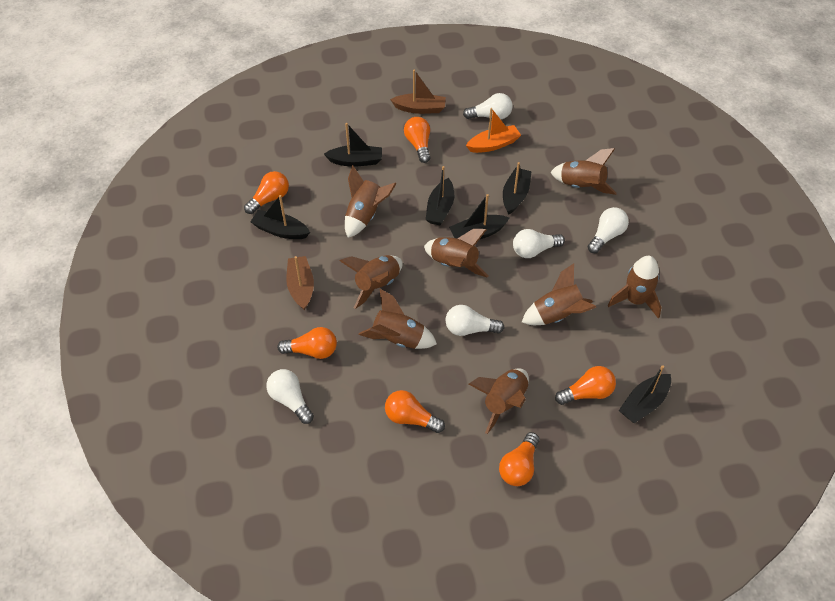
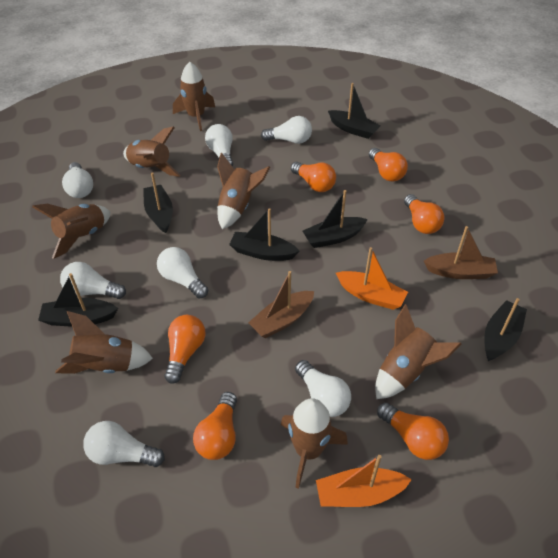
brown rocket: 8 -> 7
orange boat: 1 -> 2
white light bulb: 5 -> 7

